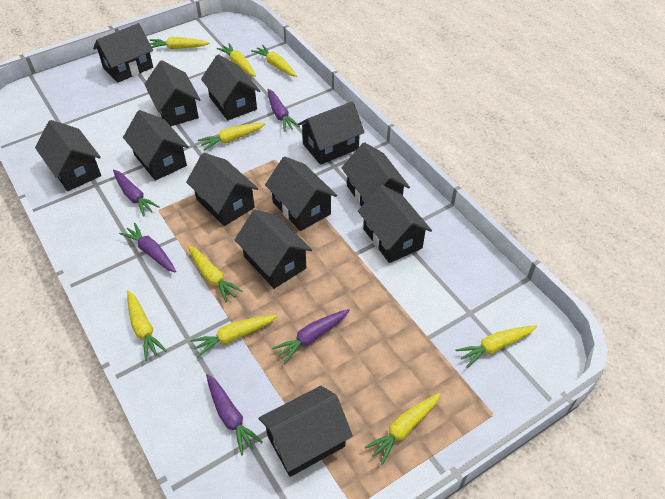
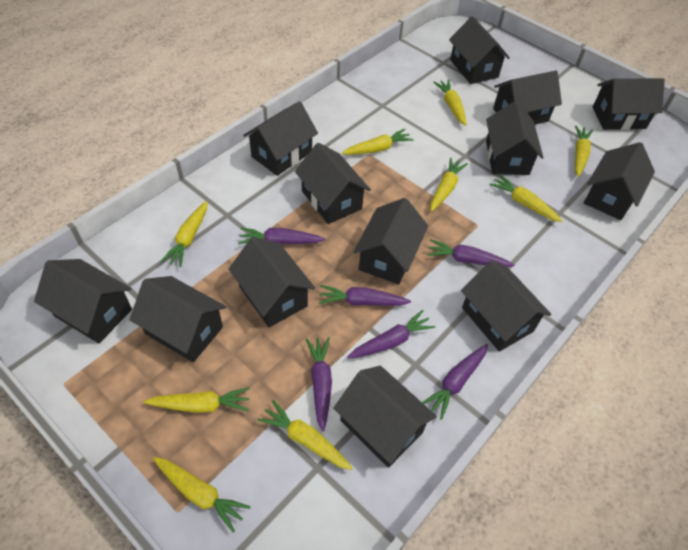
black house: 12 -> 13
purple carrot: 5 -> 6

